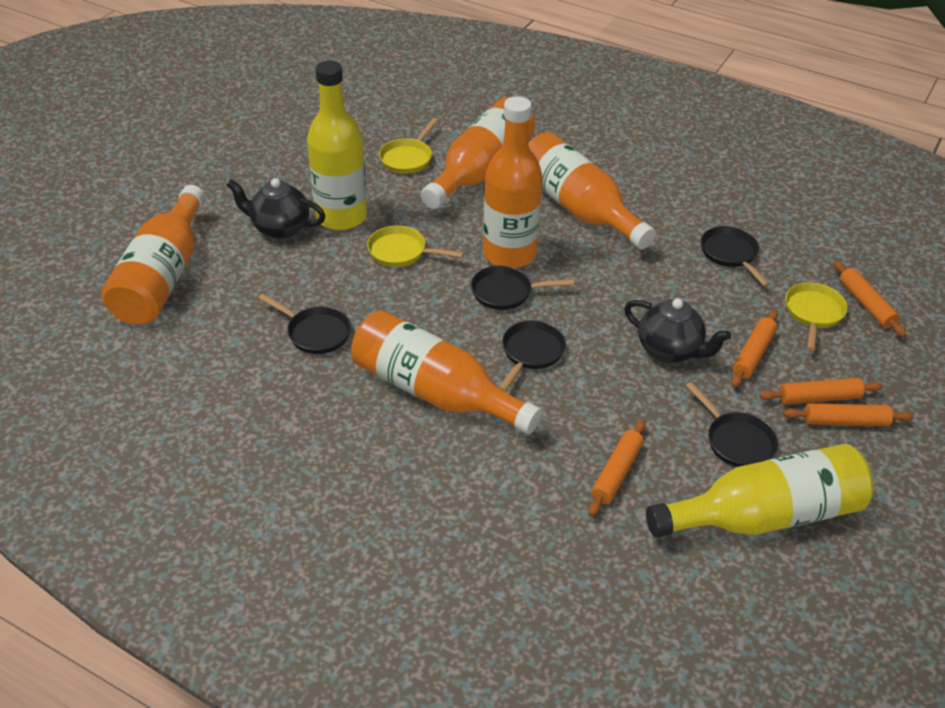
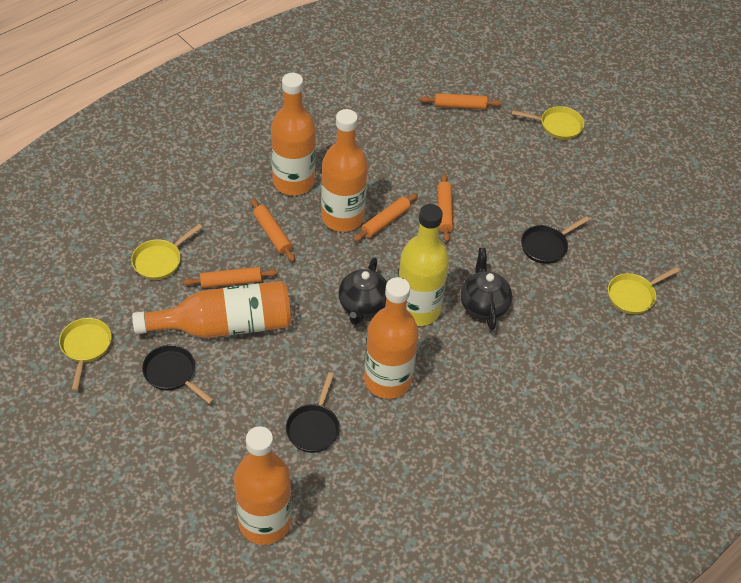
black pan: 5 -> 3
yellow bottle: 2 -> 1
yellow pan: 3 -> 4

